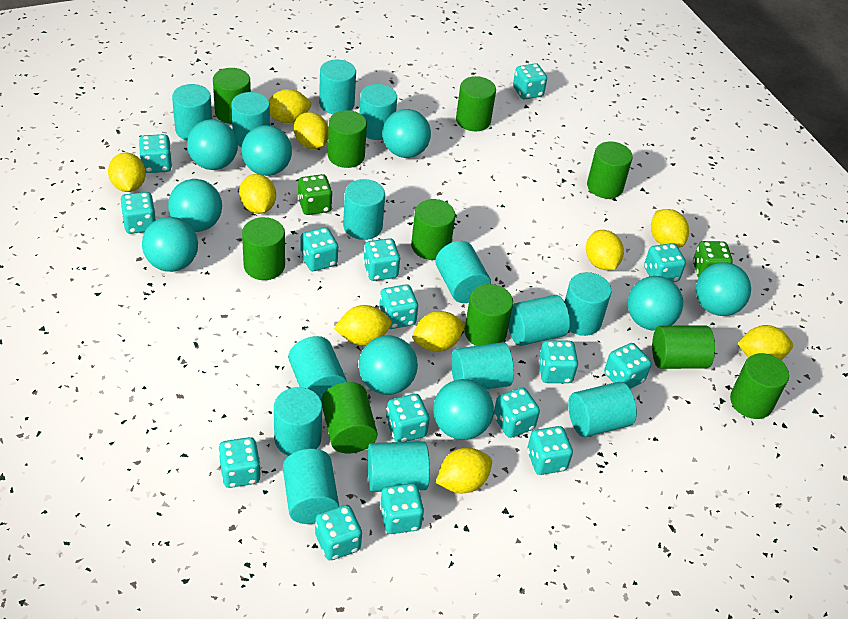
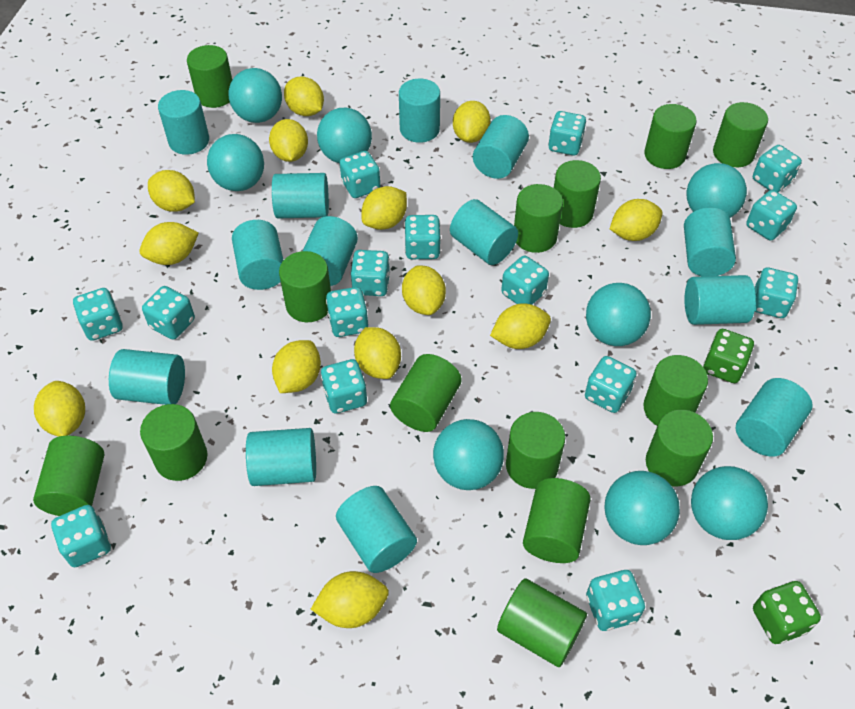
green cylinder: 10 -> 14
turquoise ball: 9 -> 8
turquoise cylinder: 14 -> 13
yellow lemon: 10 -> 13

